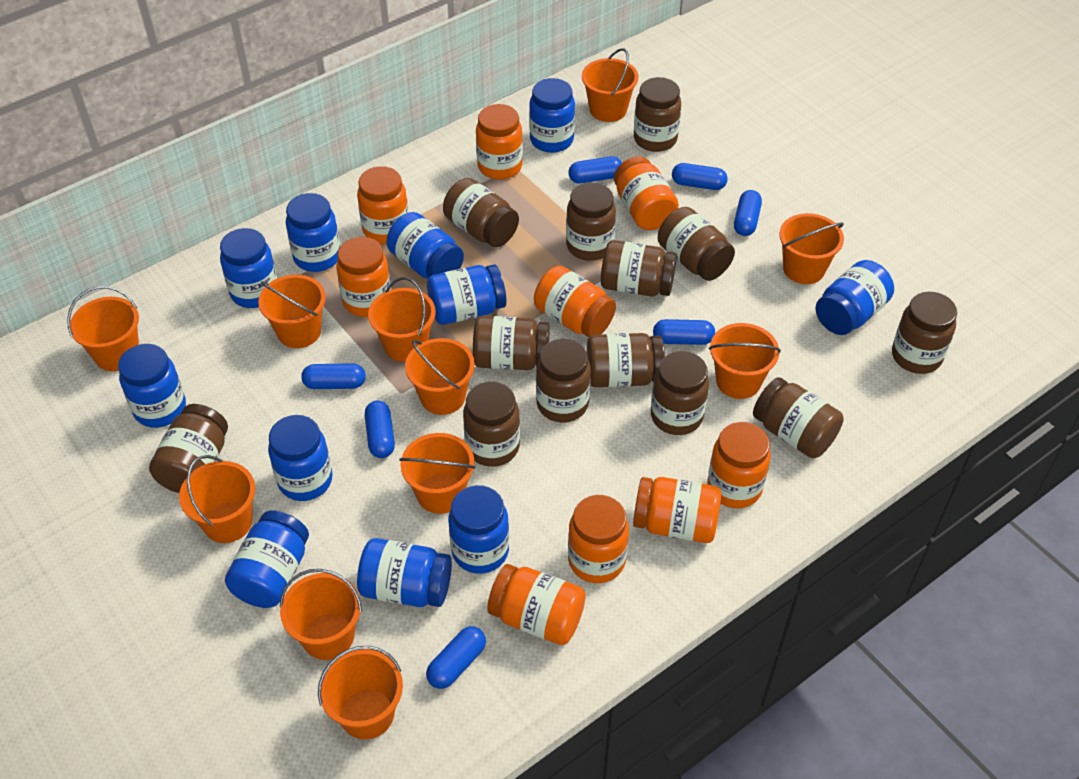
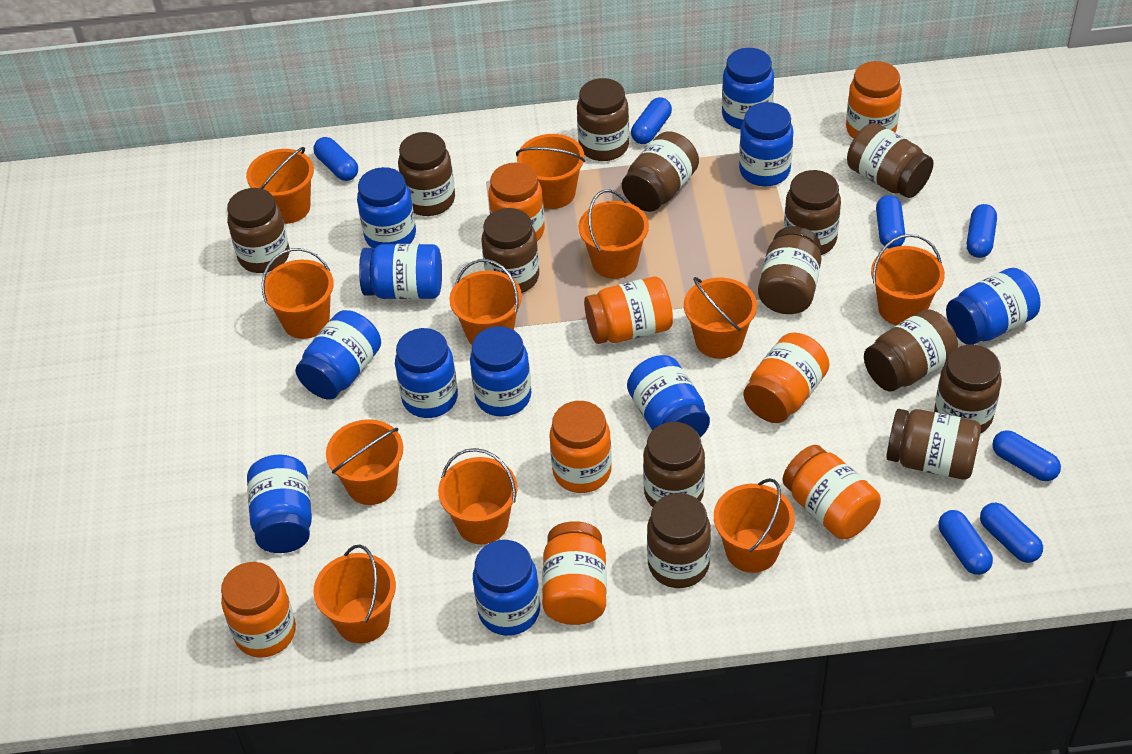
orange jar: 9 -> 8

